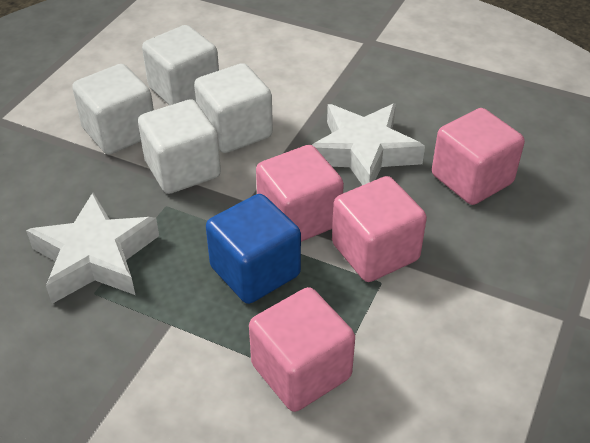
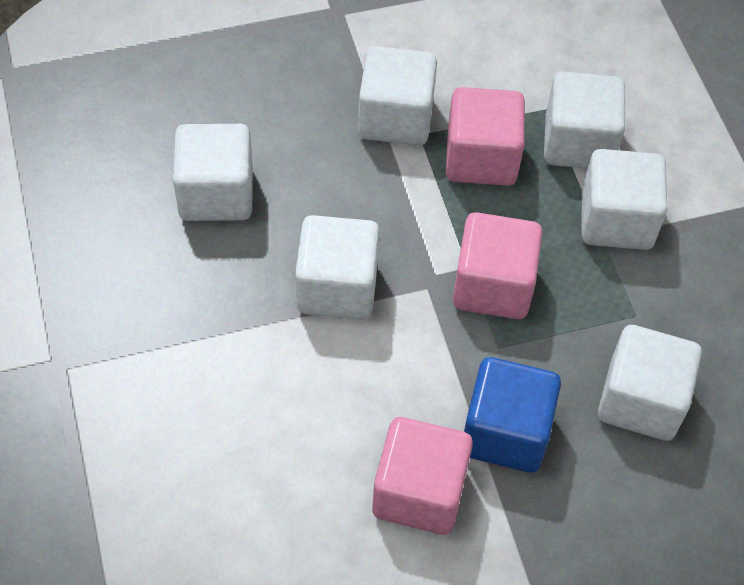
pink cube: 4 -> 3
white cube: 4 -> 6
white star: 2 -> 0

